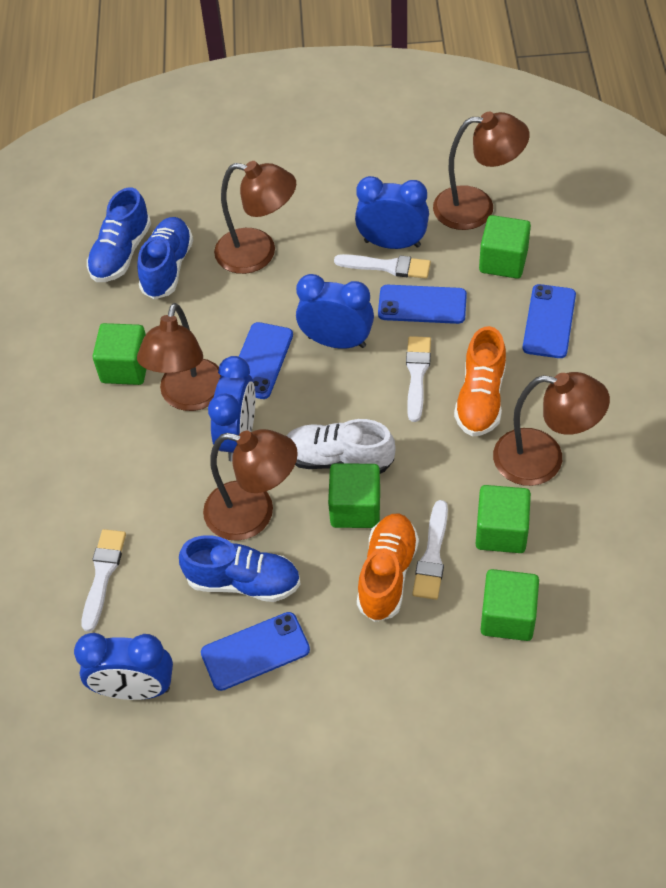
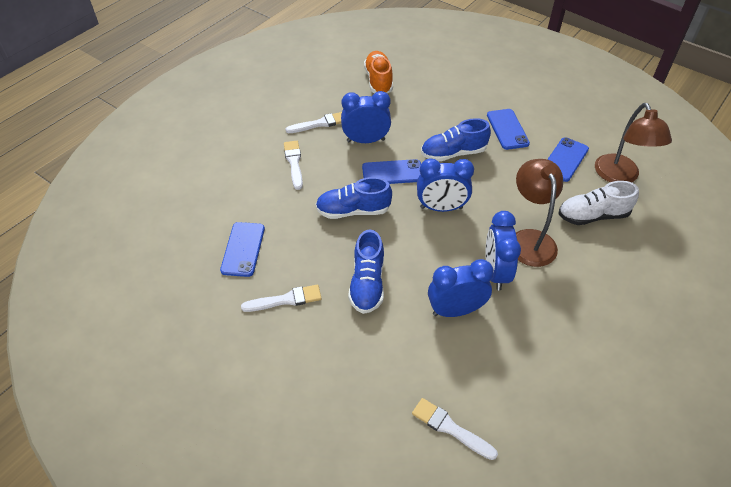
brown lamp: 5 -> 2
green cube: 5 -> 0
orange shoe: 2 -> 1

